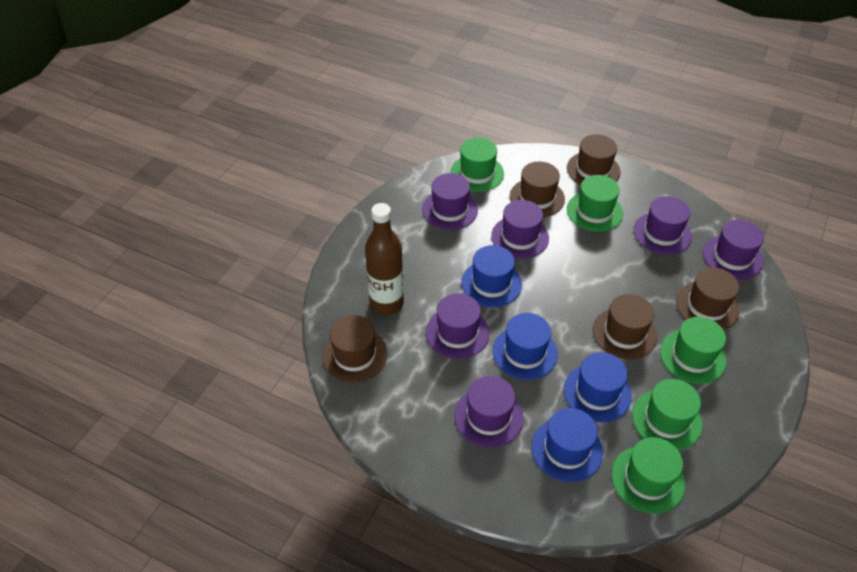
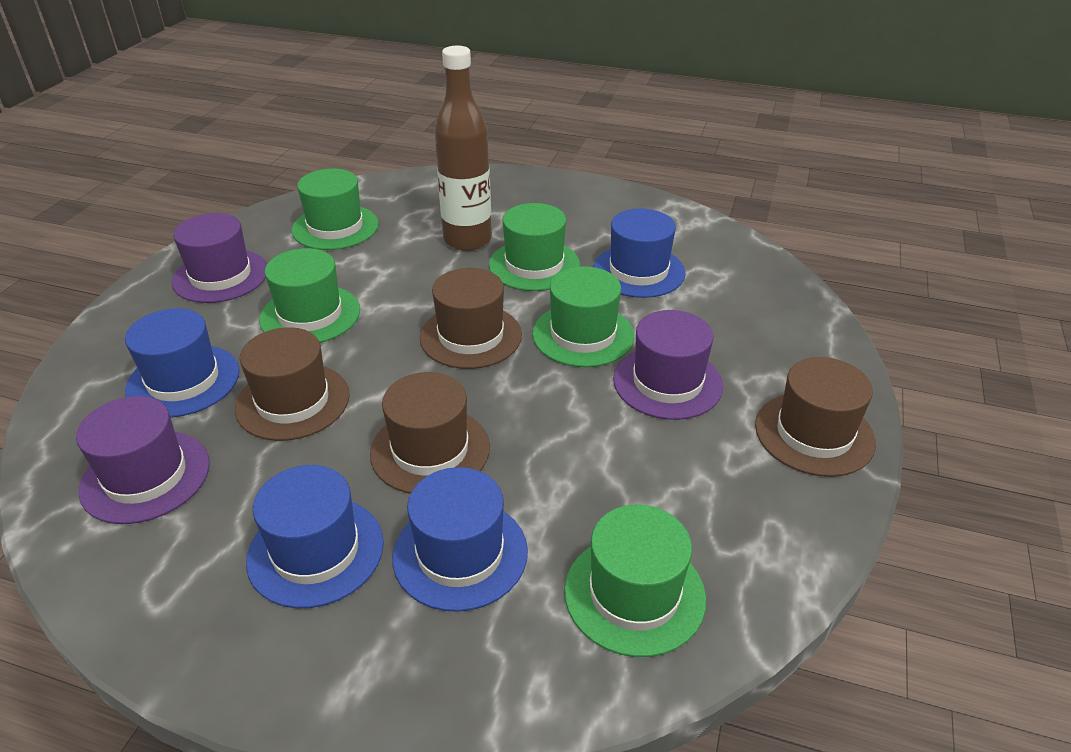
brown hat: 5 -> 4
purple hat: 6 -> 3

